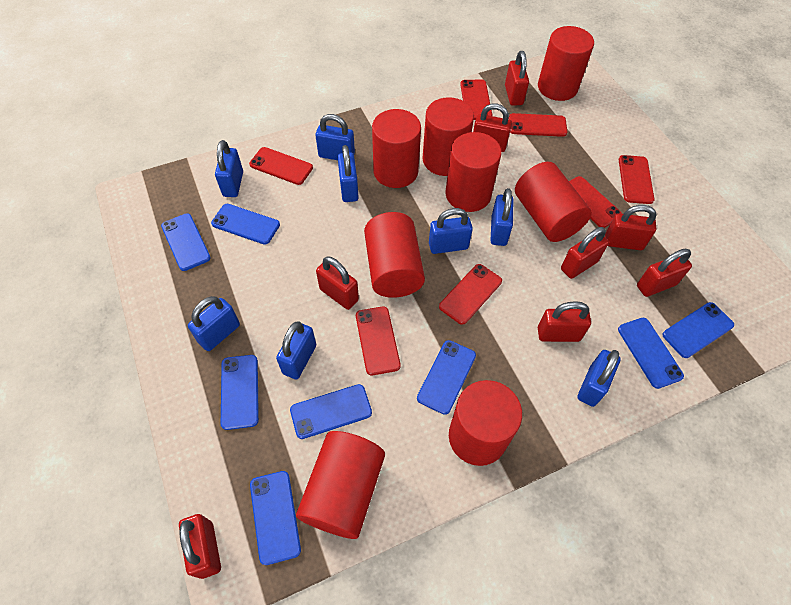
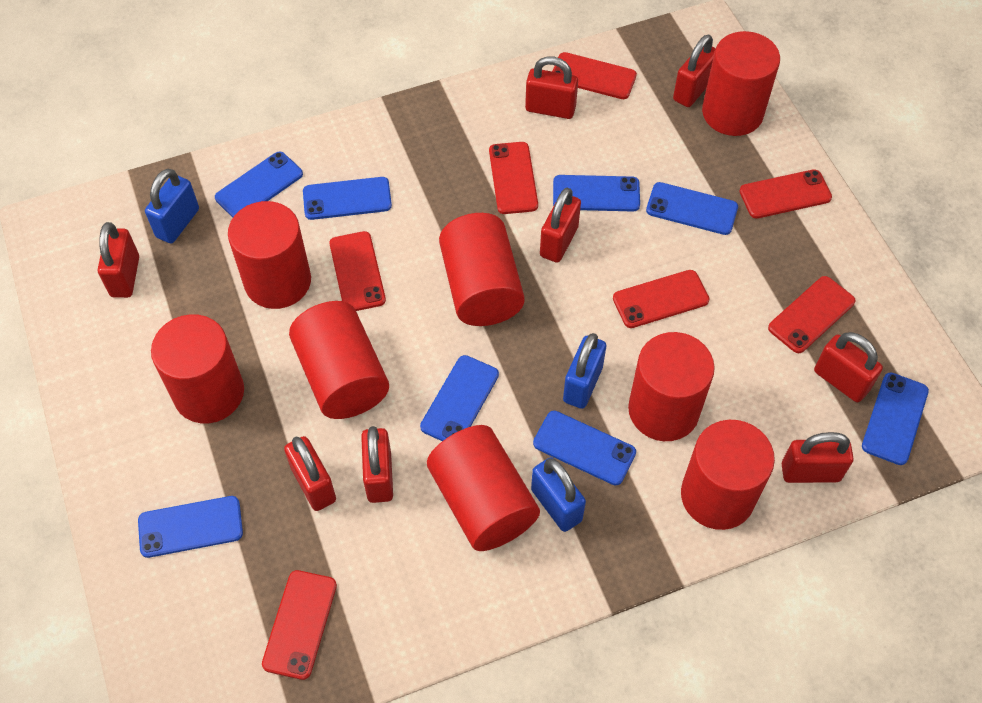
blue padlock: 8 -> 3

